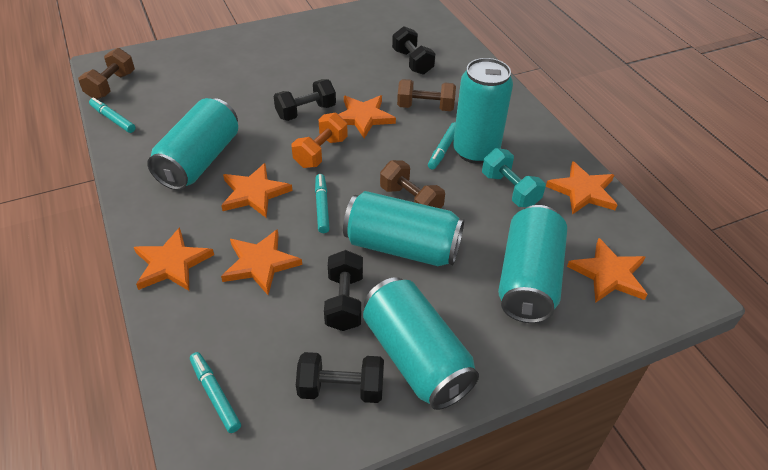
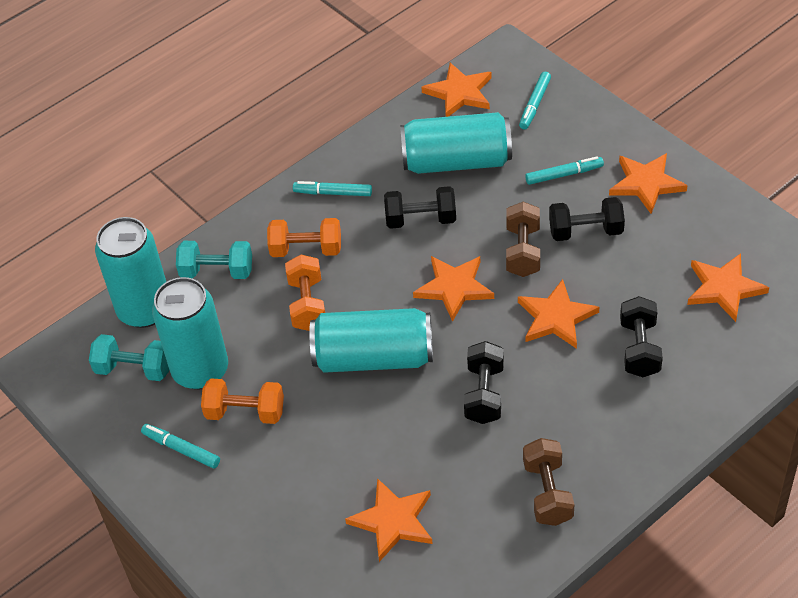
brown dumbbell: 3 -> 2
orange dumbbell: 1 -> 3
turquoise can: 5 -> 4
turquoise dumbbell: 1 -> 2

